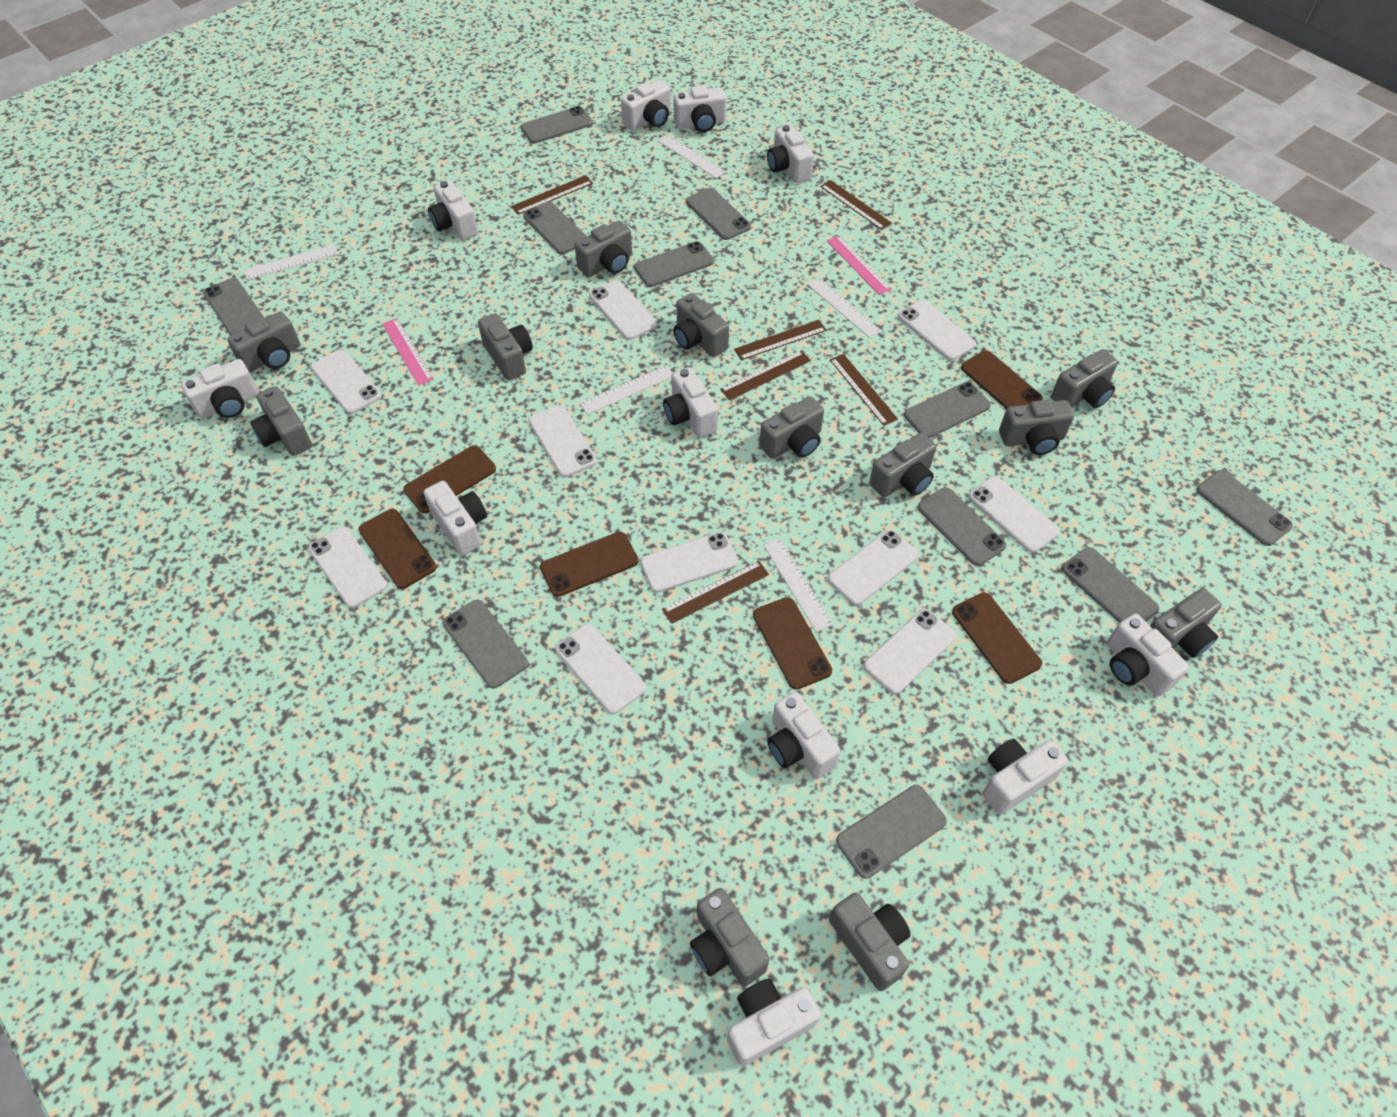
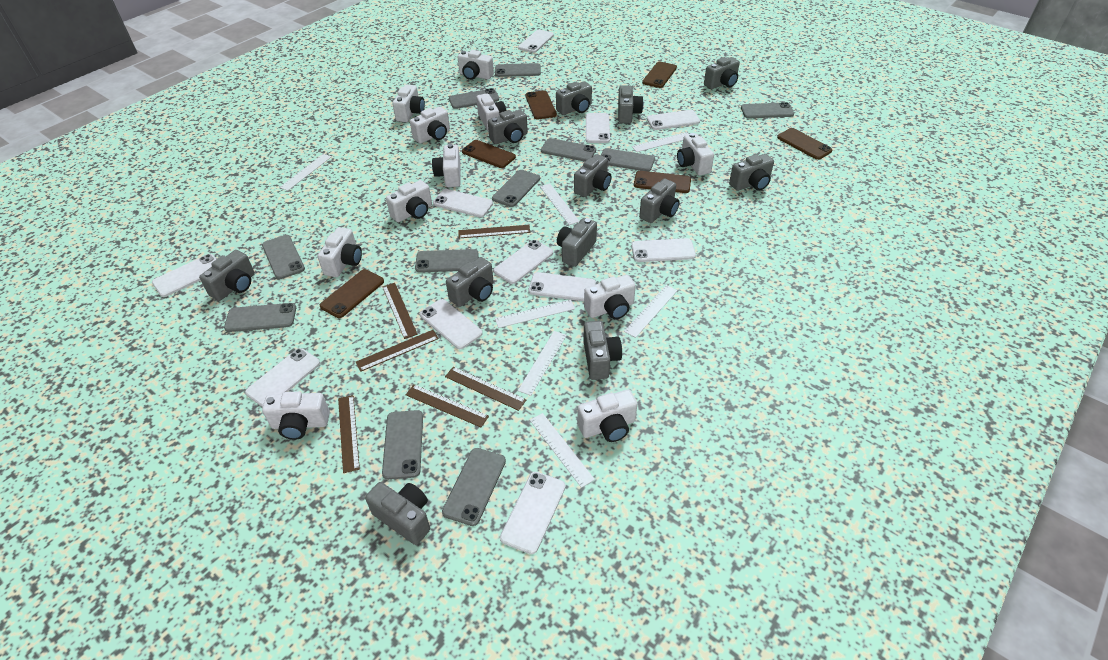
pink ruler: 2 -> 0
white phone: 10 -> 11
white ruler: 5 -> 7

